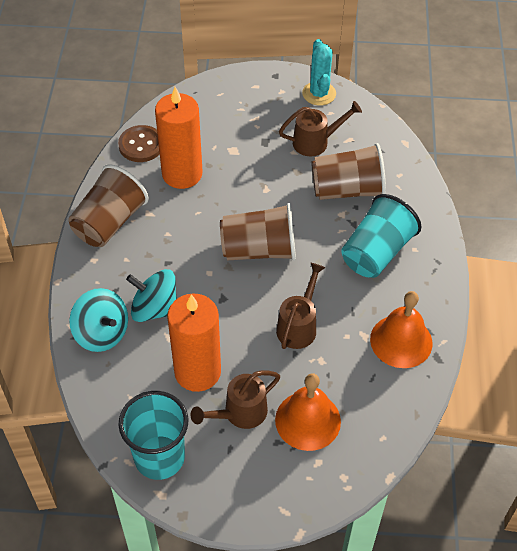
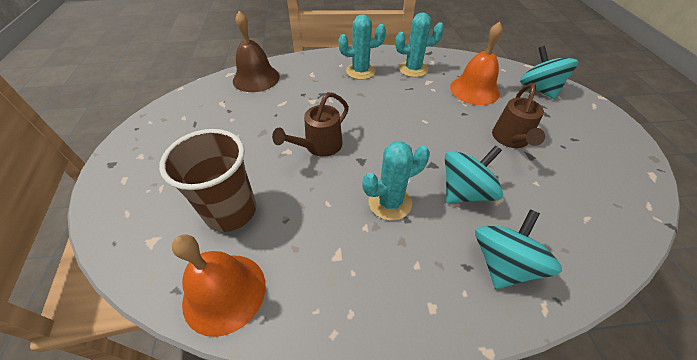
brown bell: 0 -> 1
brown button: 1 -> 0
brown cup: 3 -> 1
brown watering can: 3 -> 2
orange candle: 2 -> 0
turquoise cactus: 1 -> 3
turquoise cup: 2 -> 0
turquoise spinning top: 2 -> 3

